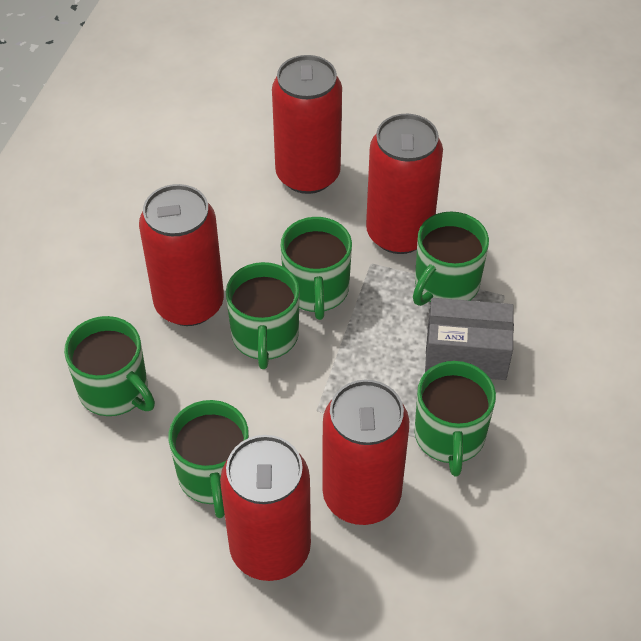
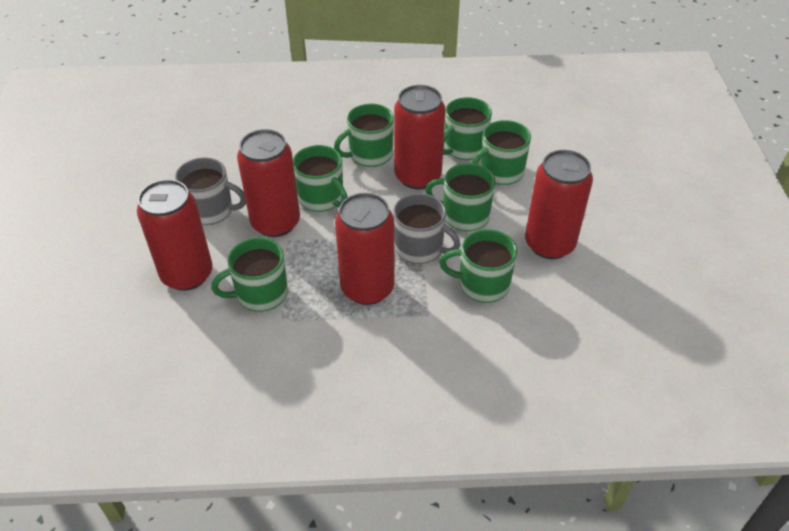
green mug: 6 -> 7
grey box: 1 -> 0
grey mug: 0 -> 2

